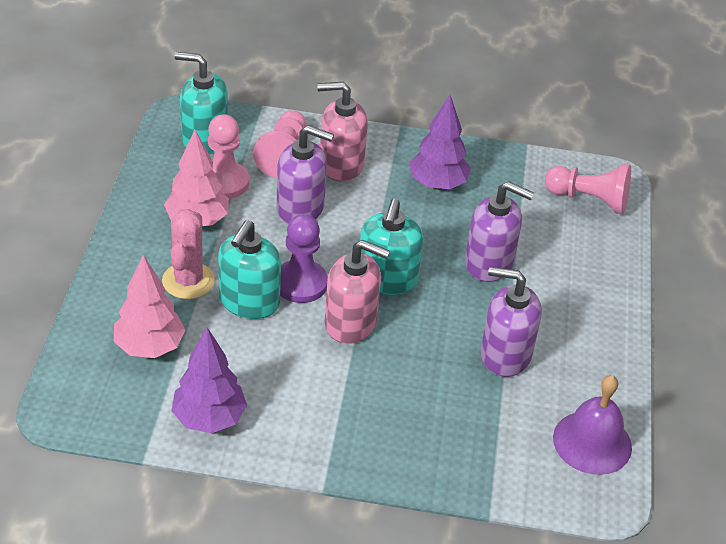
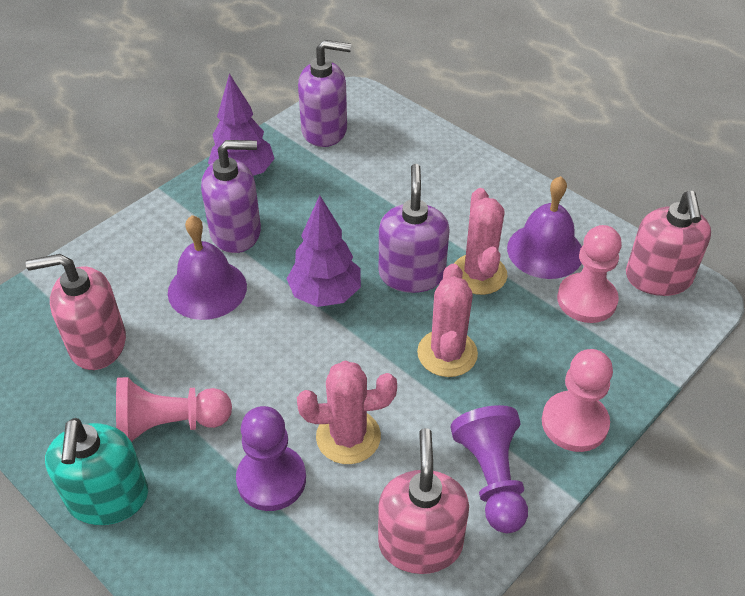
pink cactus: 1 -> 3
pink soap dispenser: 2 -> 3
pink tree: 2 -> 0
purple bell: 1 -> 2
purple pawn: 1 -> 2
turquoise soap dispenser: 3 -> 1

